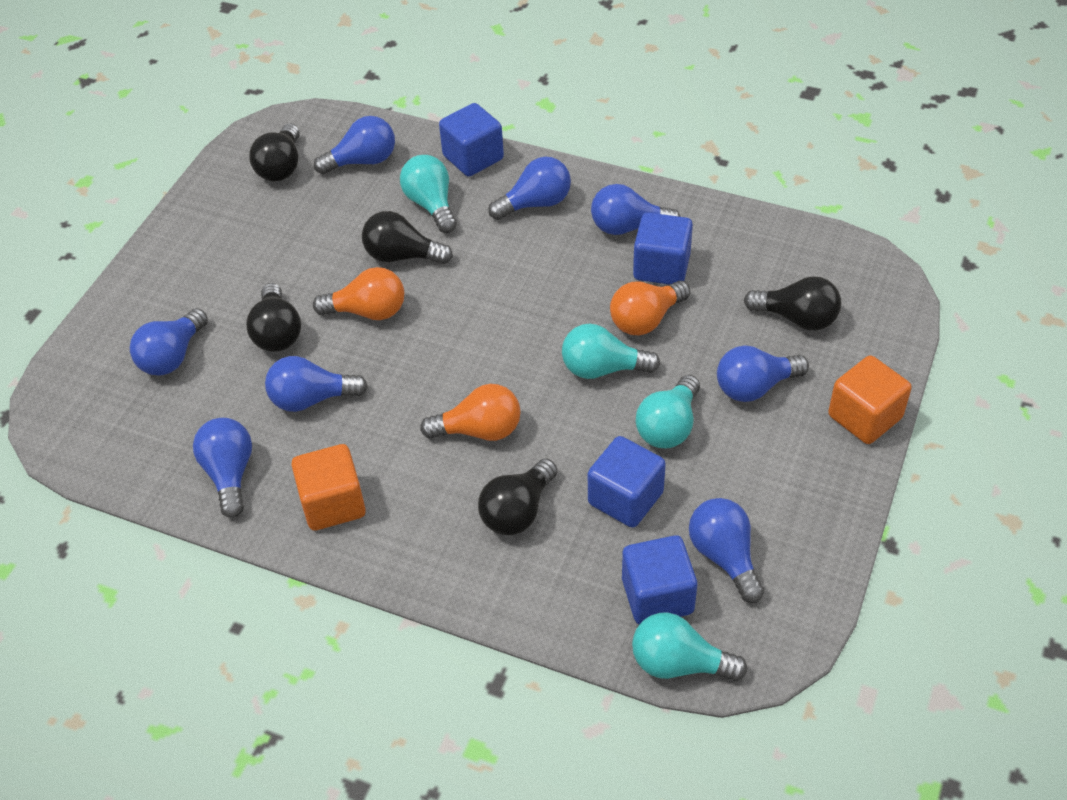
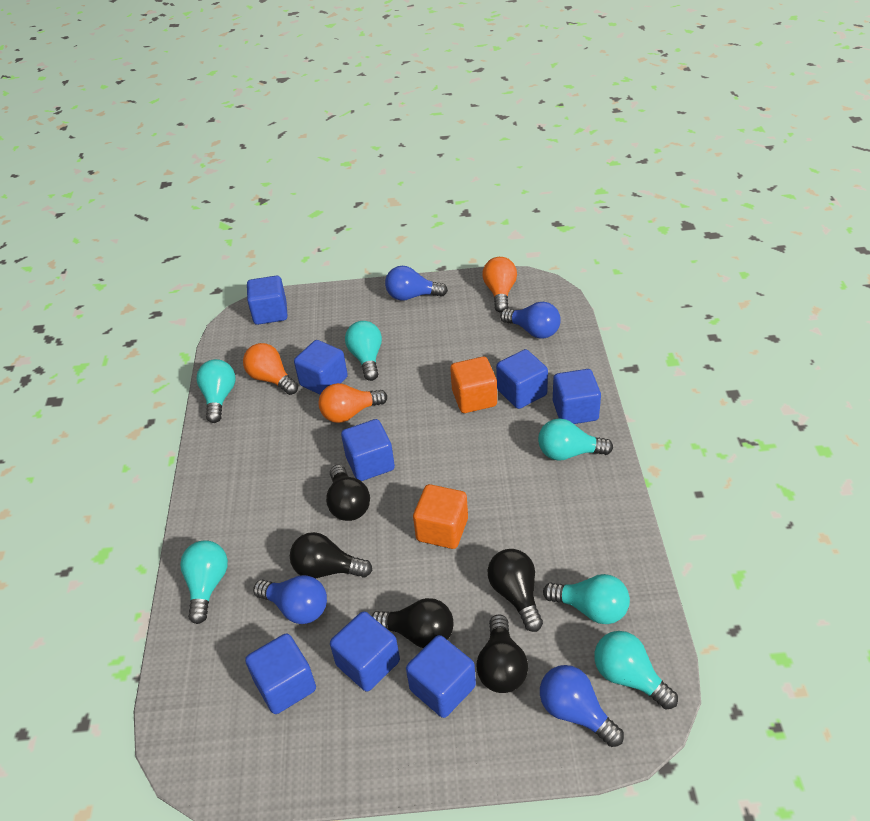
blue cube: 4 -> 8
blue light bulb: 8 -> 4
turquoise light bulb: 4 -> 6

